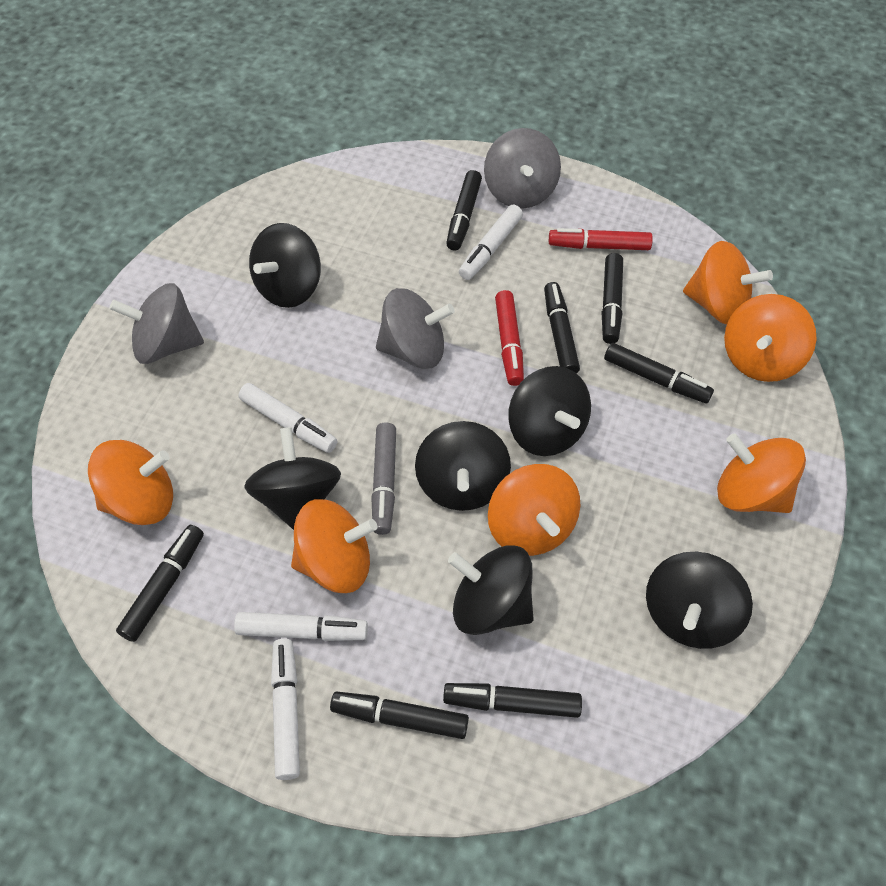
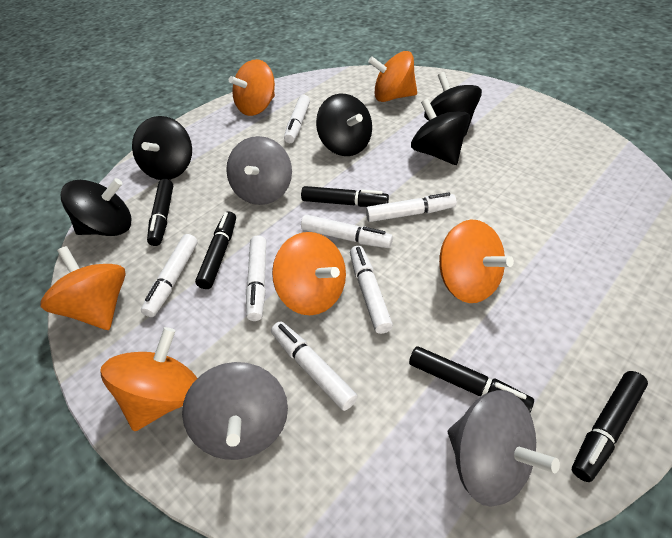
black marker: 7 -> 5
black spinning top: 6 -> 5
grey marker: 1 -> 0
red marker: 2 -> 0
white marker: 4 -> 7

